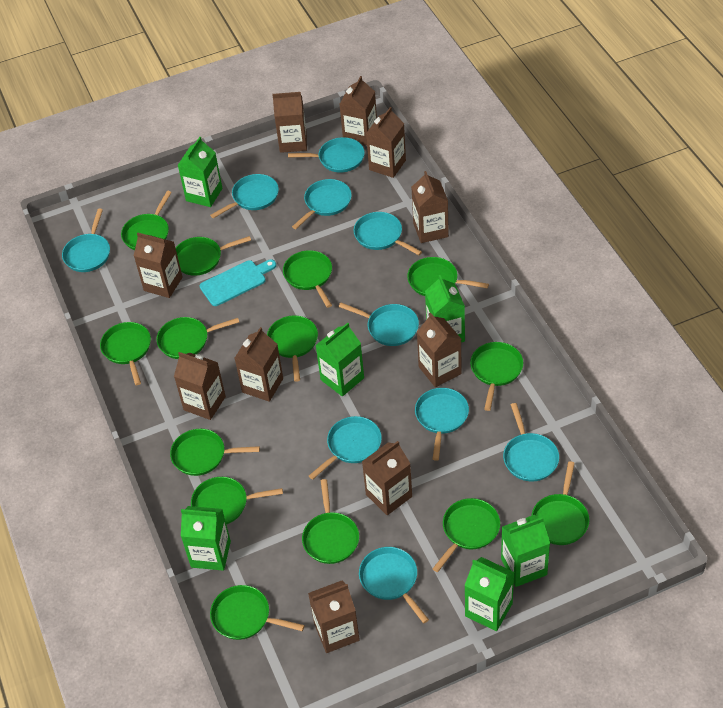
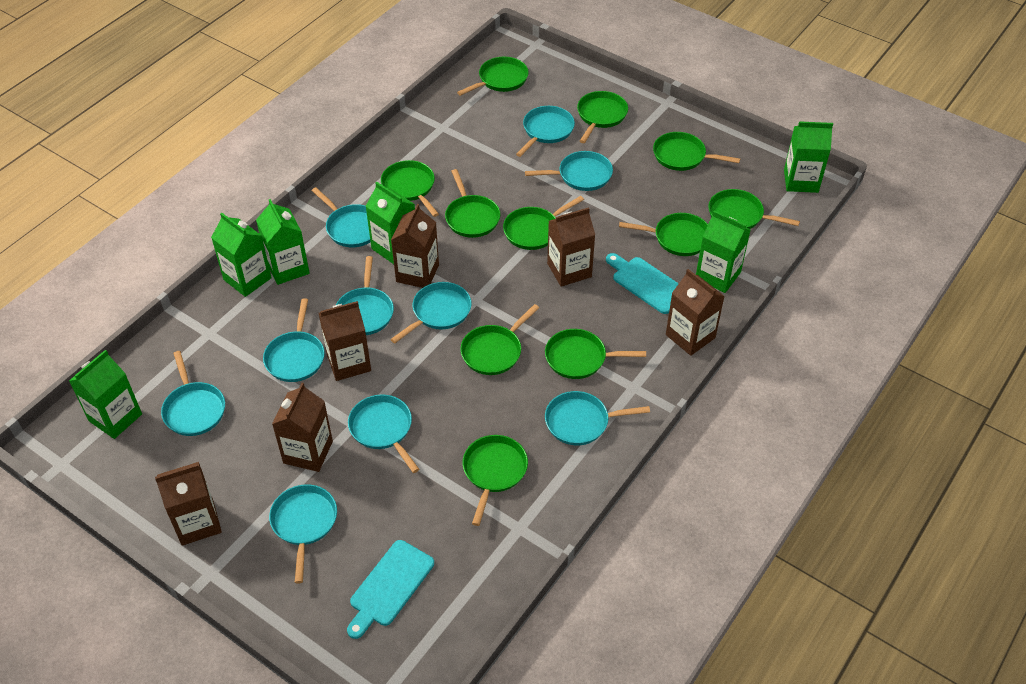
brown carton: 10 -> 6
green pan: 14 -> 11
turquoise cutting board: 1 -> 2

